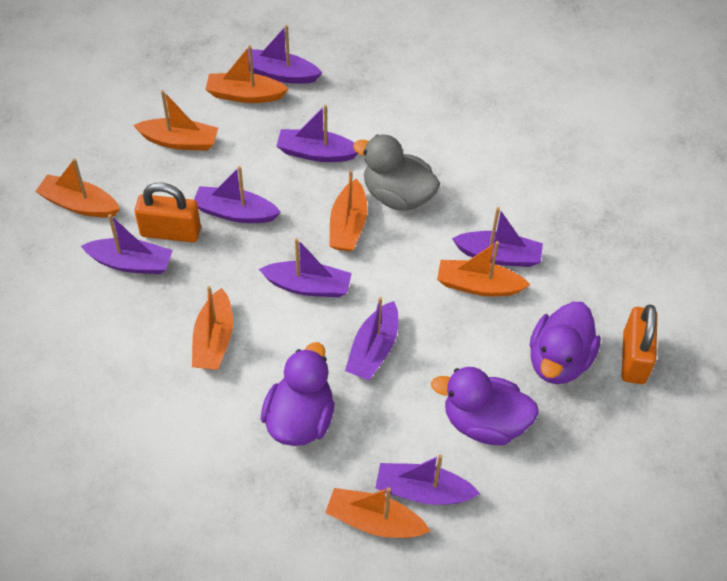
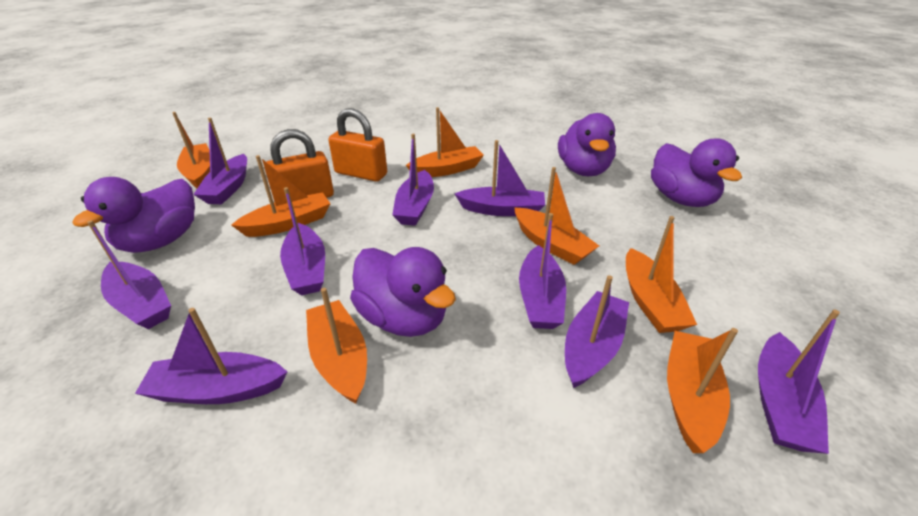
grey duck: 1 -> 0
purple boat: 8 -> 9
purple duck: 3 -> 4

